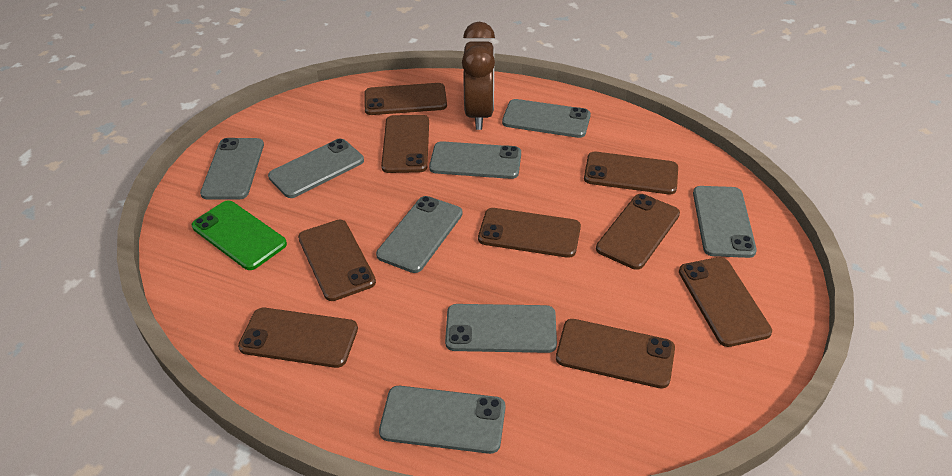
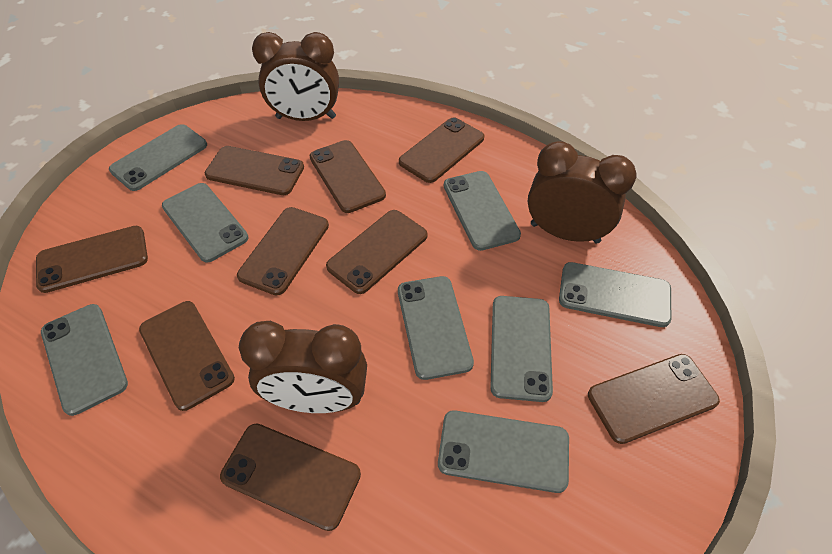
brown clock: 1 -> 3
green phone: 1 -> 0

